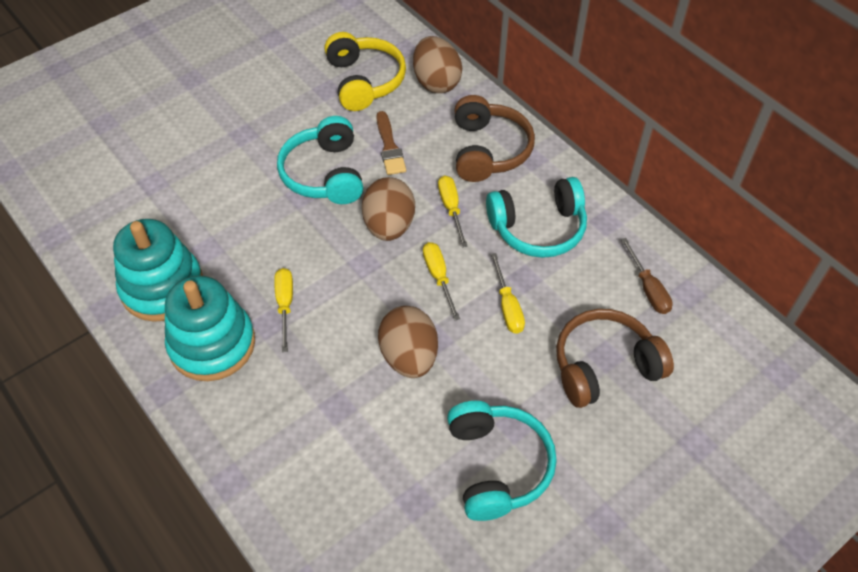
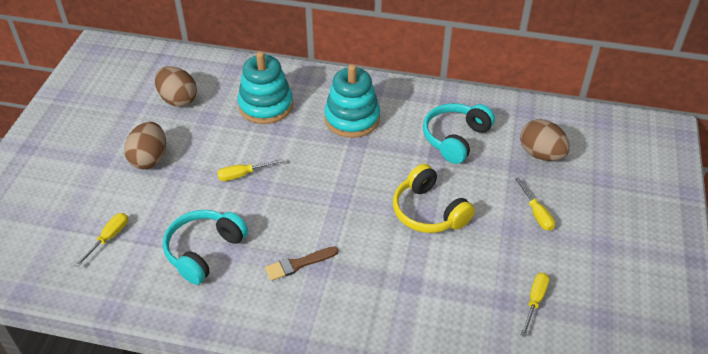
brown headphones: 2 -> 0
brown screwdriver: 1 -> 0
turquoise headphones: 3 -> 2

